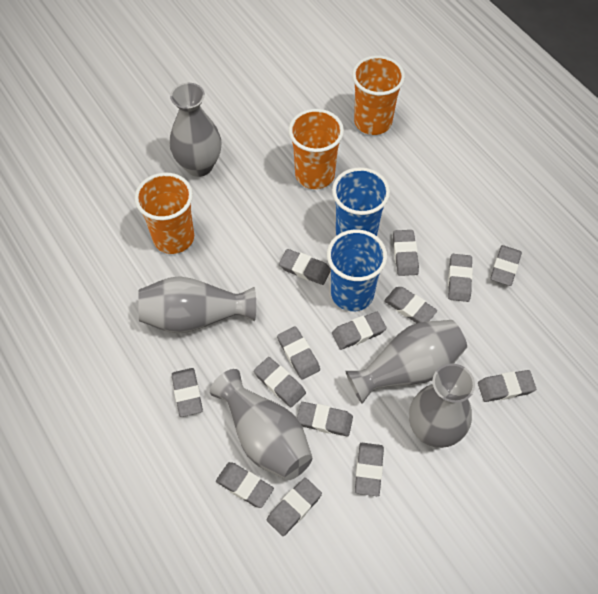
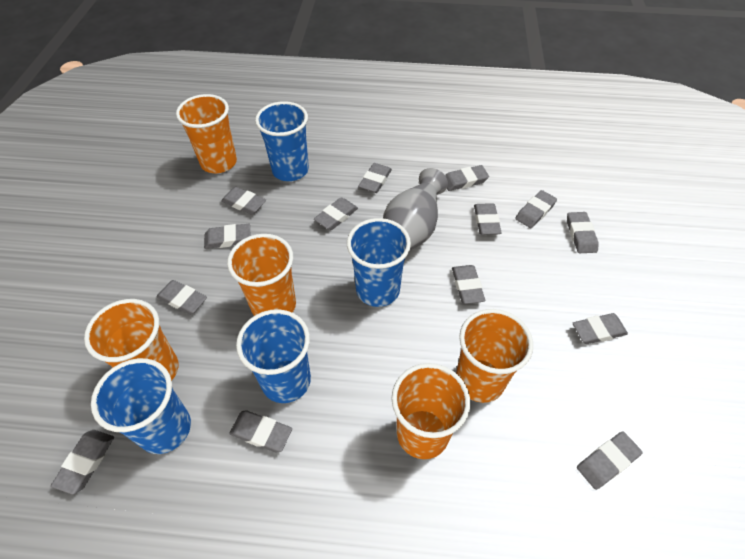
blue cup: 2 -> 4
grey vase: 5 -> 1
orange cup: 3 -> 5

